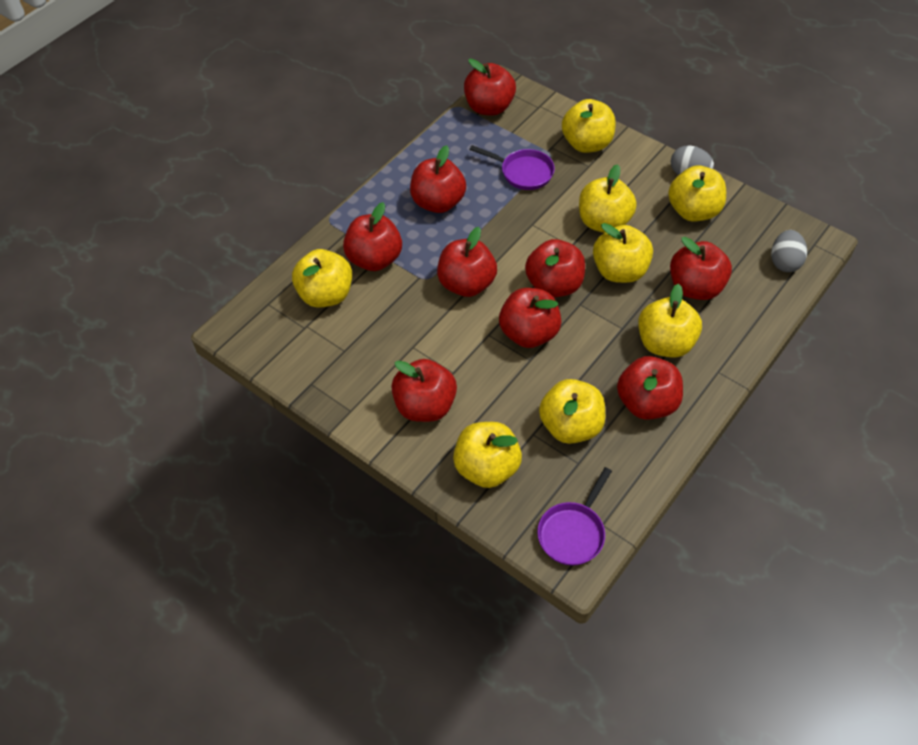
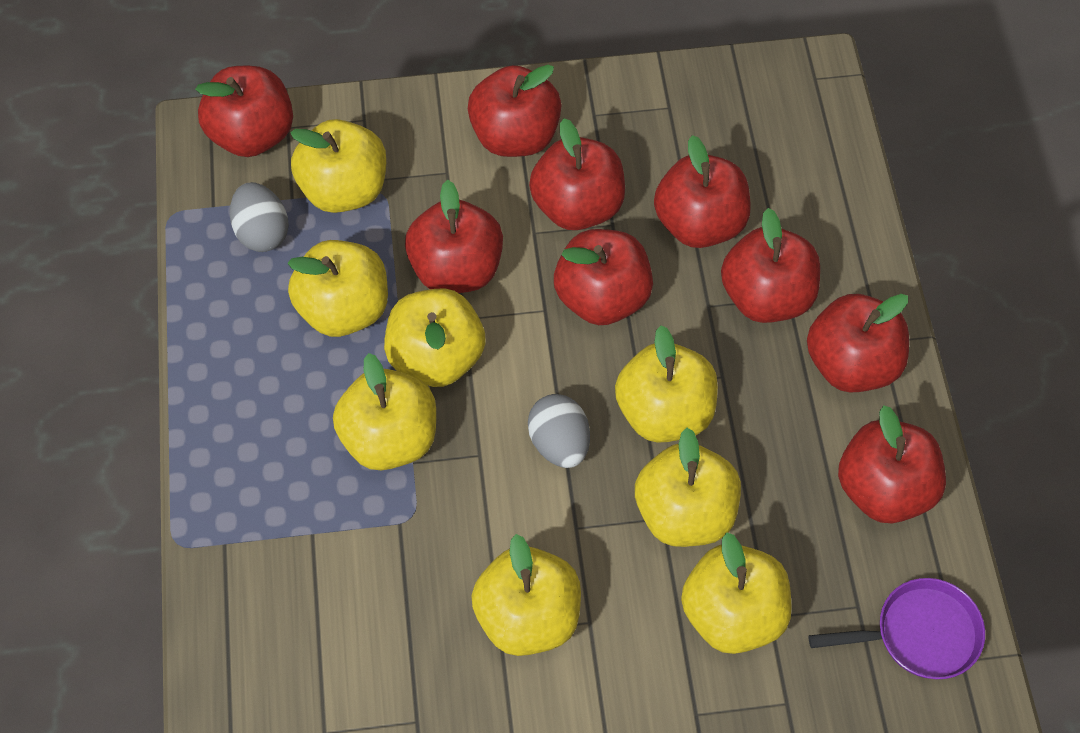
purple pan: 2 -> 1

